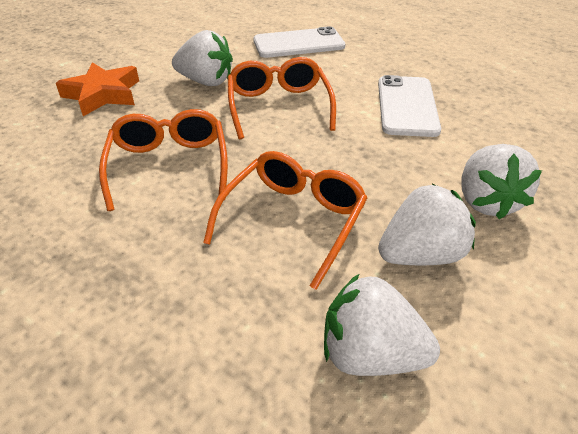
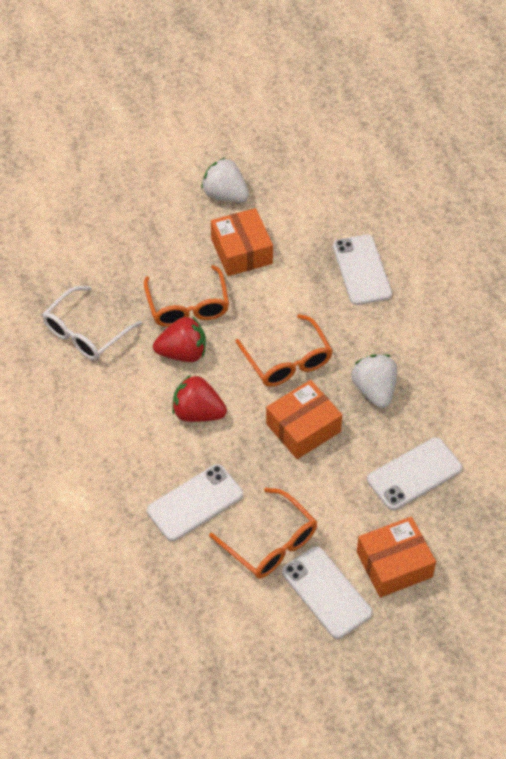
orange box: 0 -> 3
orange star: 1 -> 0
red strawberry: 0 -> 2
white glasses: 0 -> 1
white phone: 2 -> 4
white strawberry: 4 -> 2

